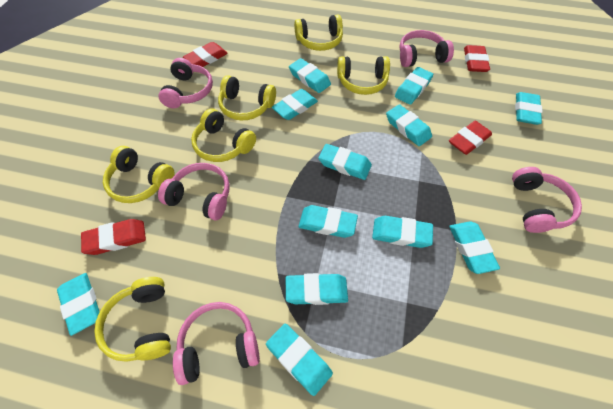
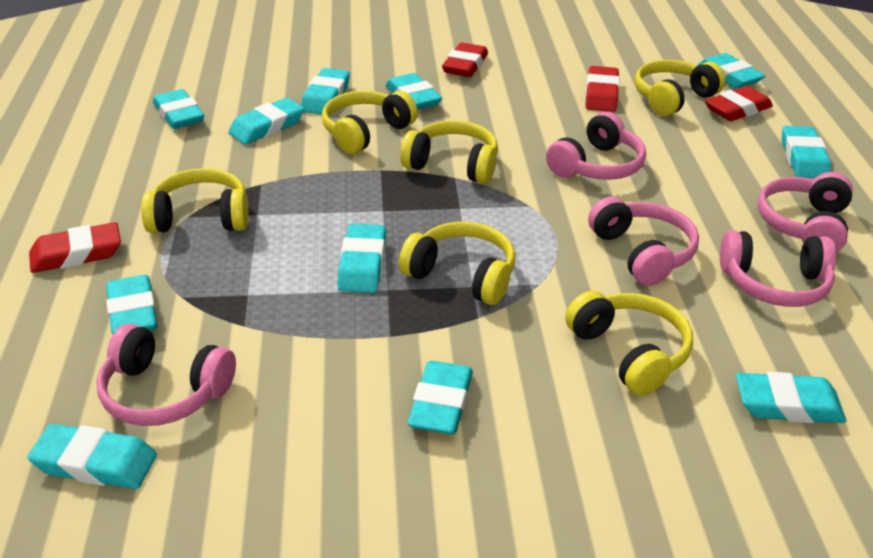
turquoise eraser: 12 -> 11

